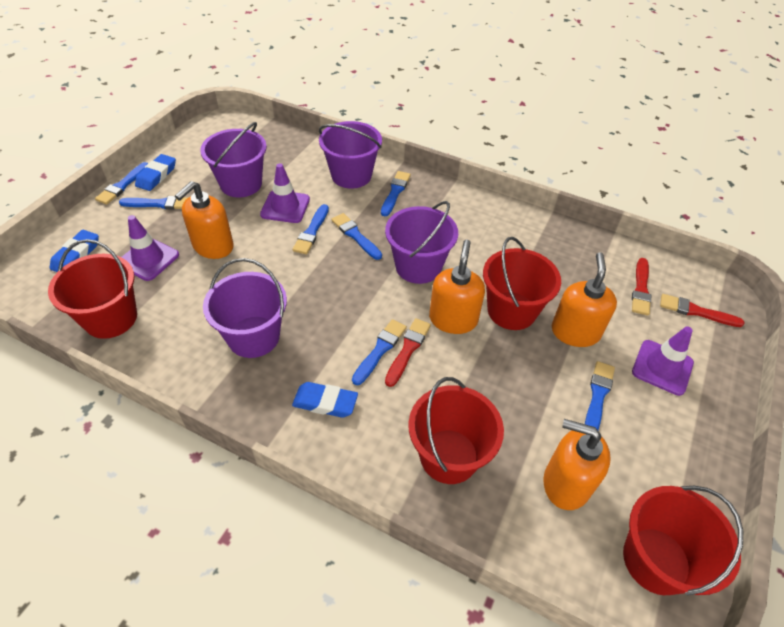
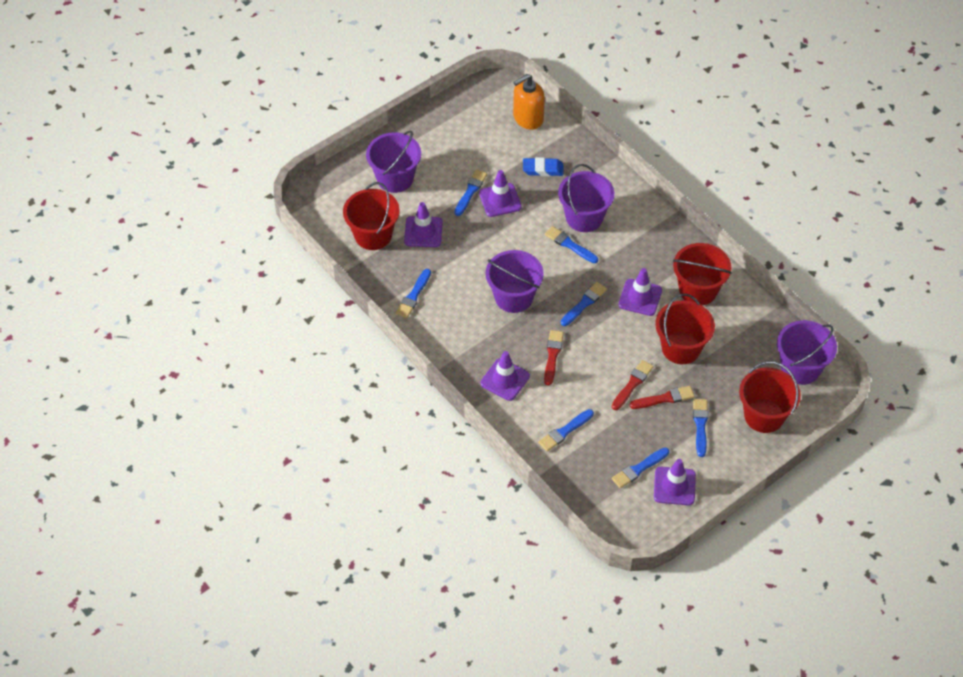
blue eraser: 3 -> 1
orange soap dispenser: 4 -> 1
purple traffic cone: 3 -> 5

